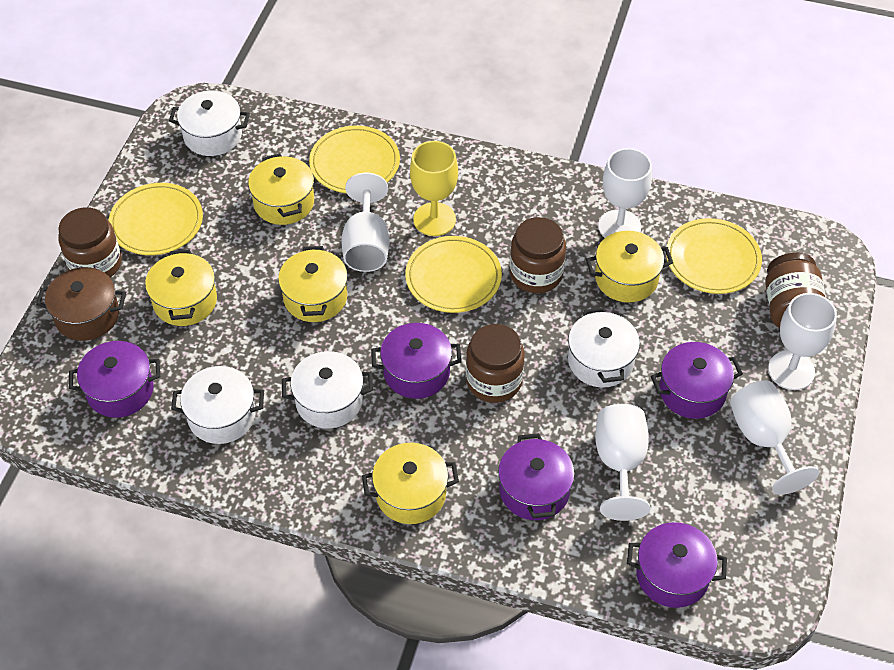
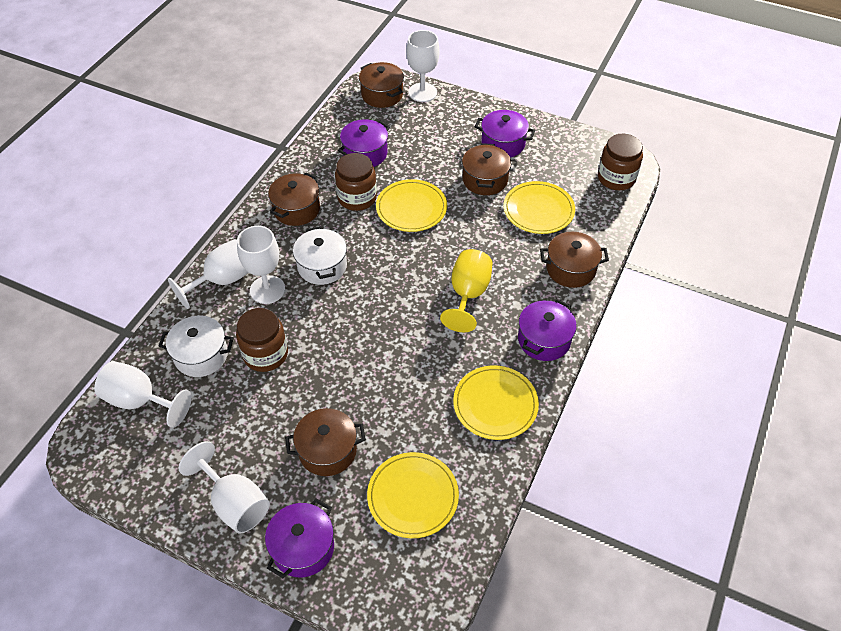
brown jar: 4 -> 3
brown pot: 1 -> 5
purple pot: 5 -> 4
white pot: 4 -> 2
yellow pot: 5 -> 0

